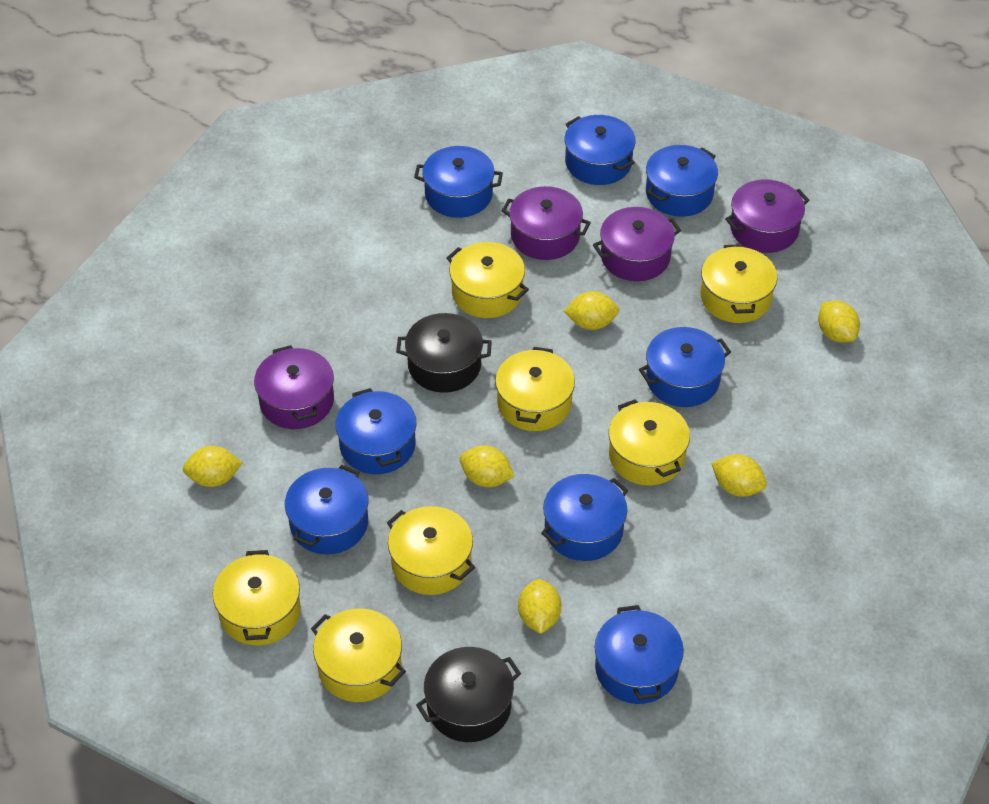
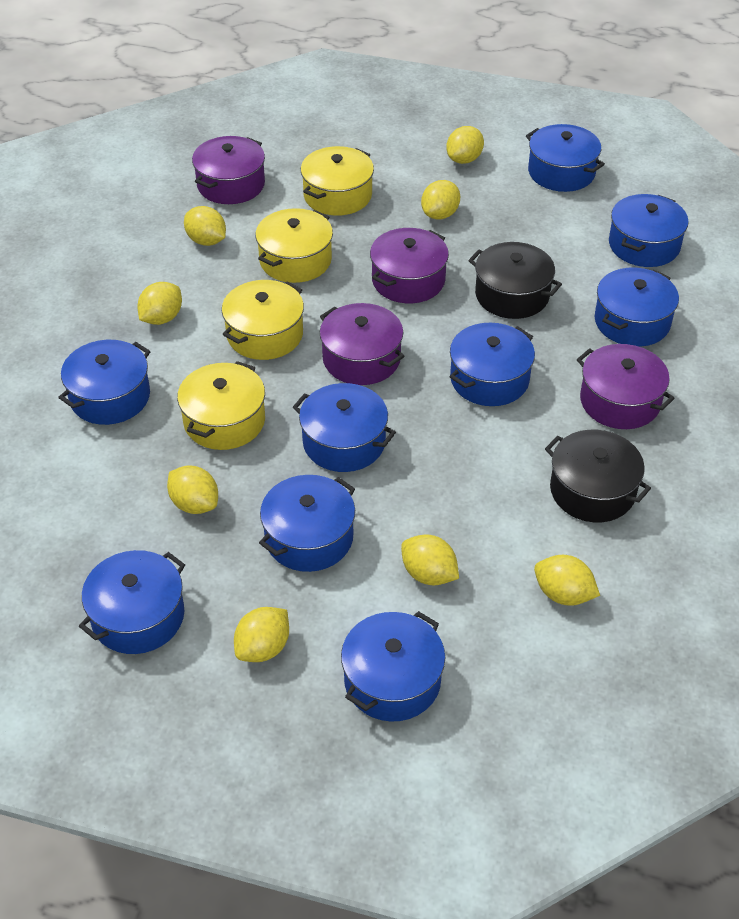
blue pot: 8 -> 9
yellow lemon: 6 -> 8
yellow pot: 7 -> 4

